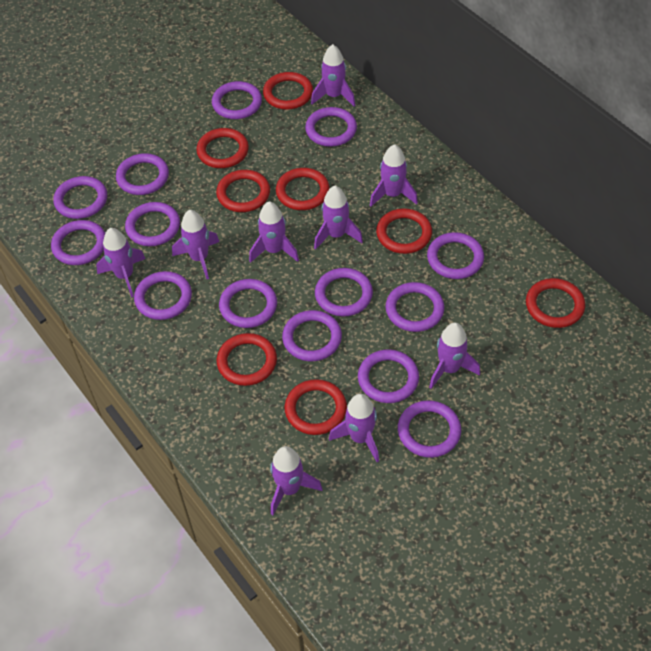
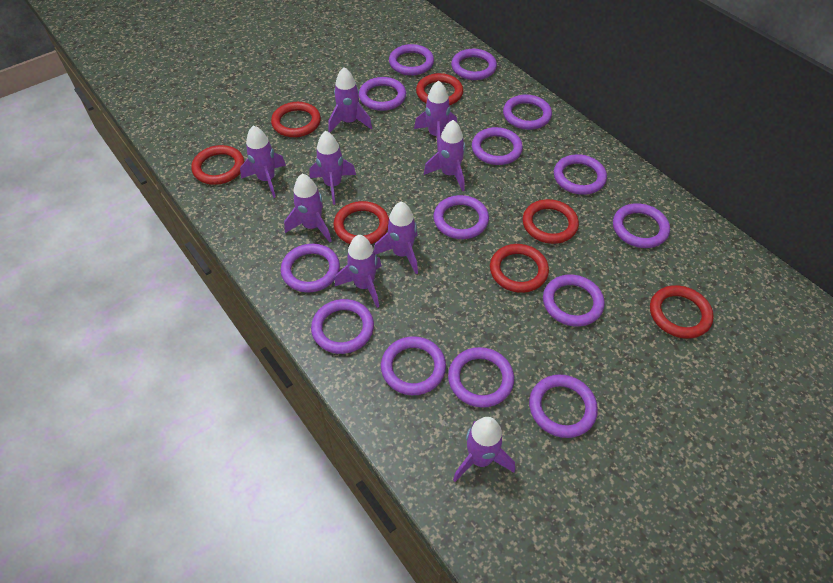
red ring: 8 -> 7

